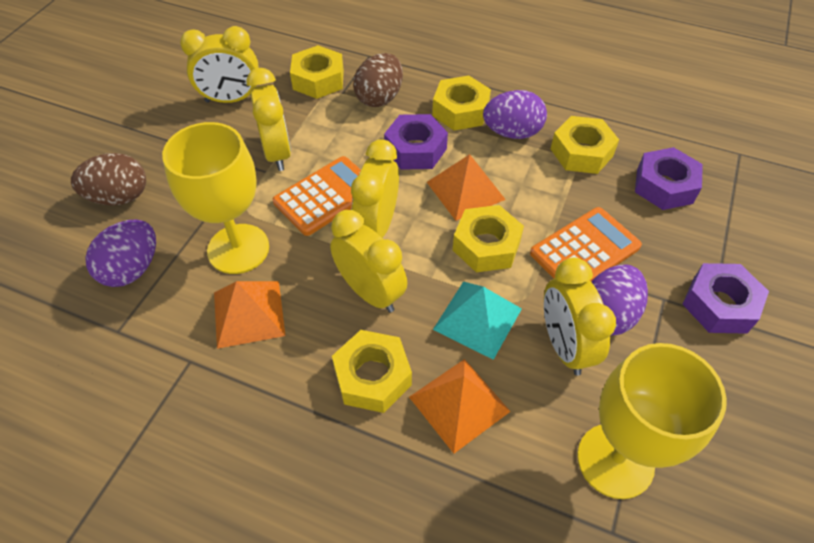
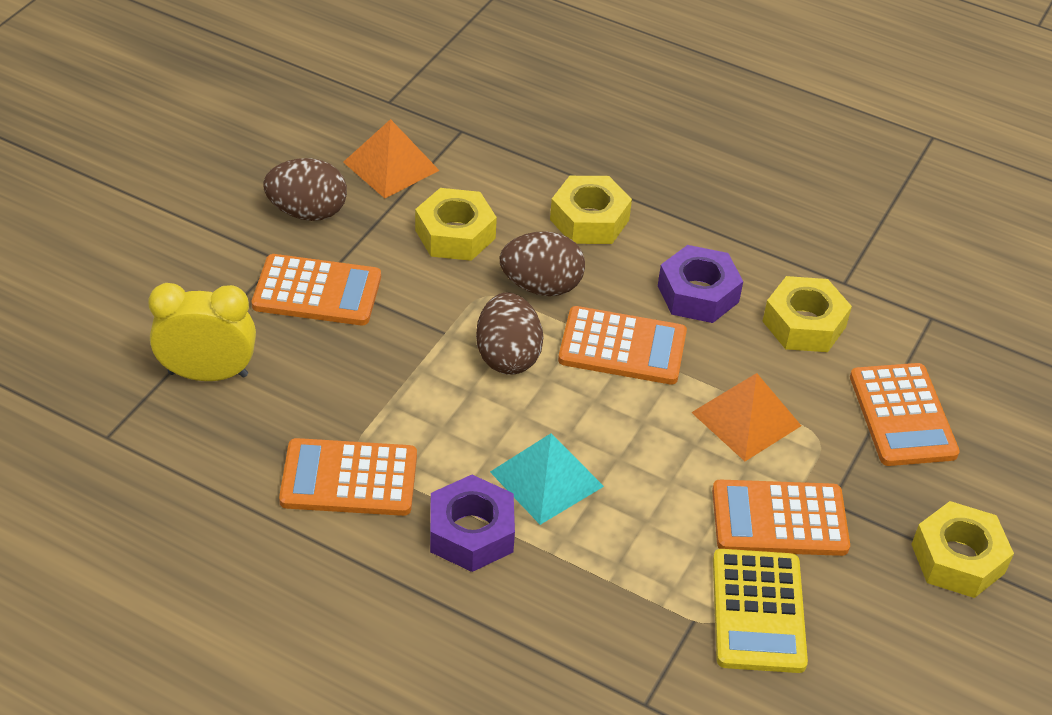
brown egg: 2 -> 3
orange calculator: 2 -> 5
orange pyramid: 3 -> 2
purple egg: 3 -> 0
purple nut: 3 -> 2
yellow calculator: 0 -> 1
yellow clock: 5 -> 1
yellow goblet: 2 -> 0
yellow nut: 5 -> 4

